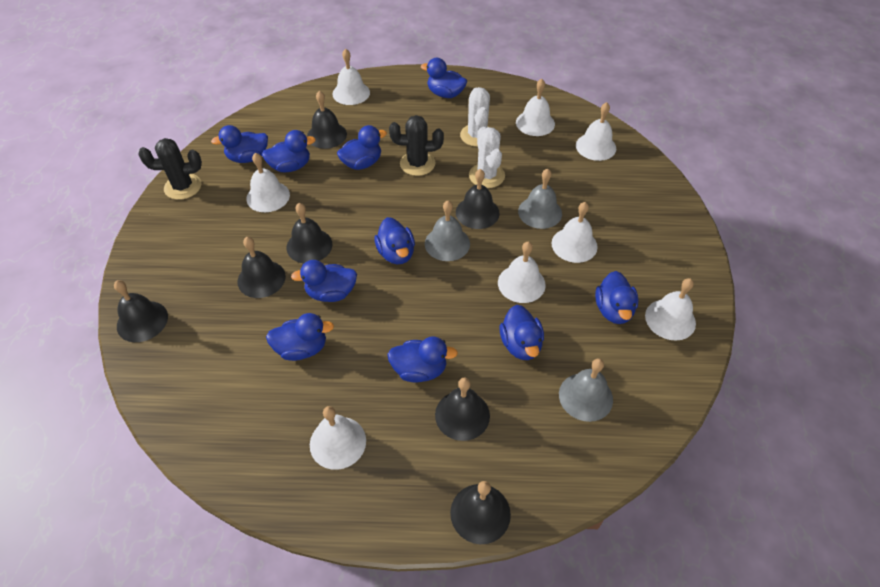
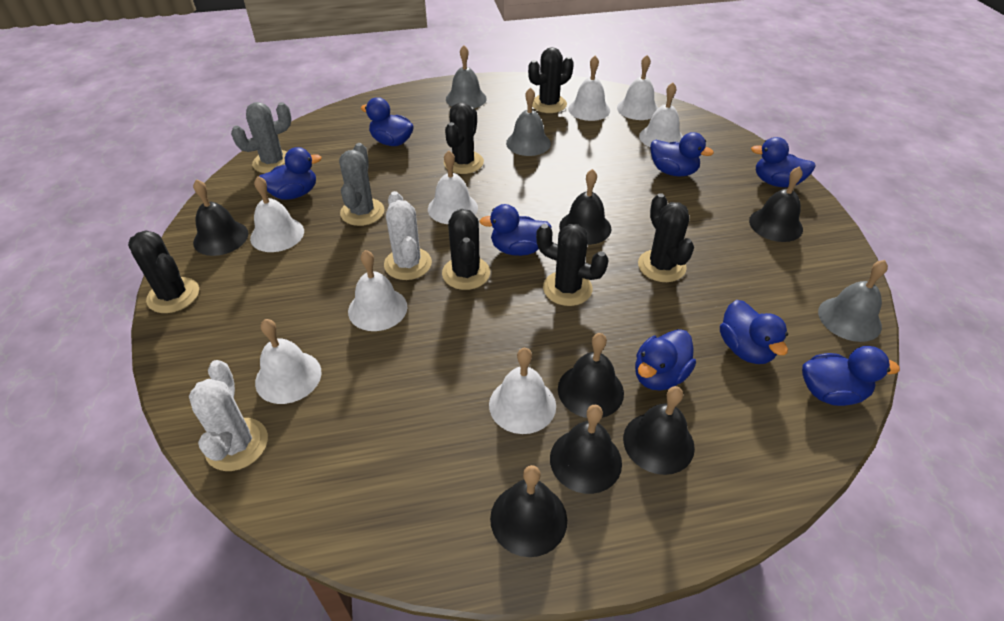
black cactus: 2 -> 6
blue duck: 10 -> 8
grey cactus: 0 -> 2

